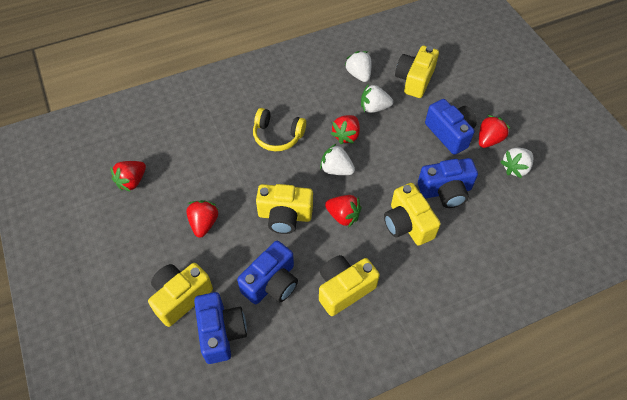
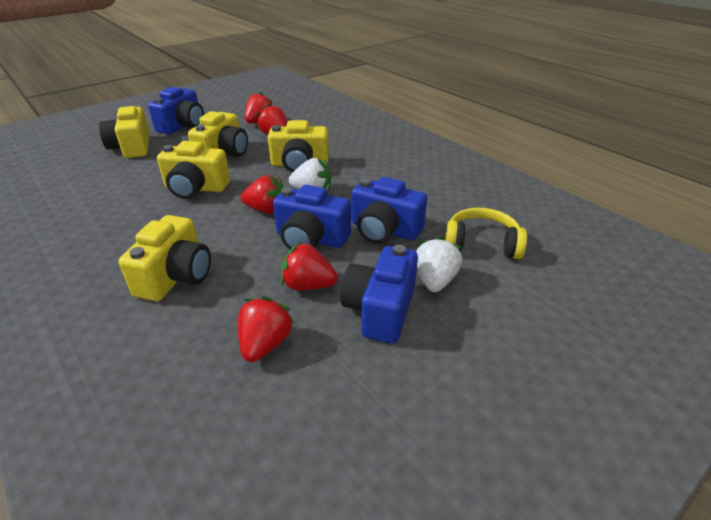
white strawberry: 4 -> 2

